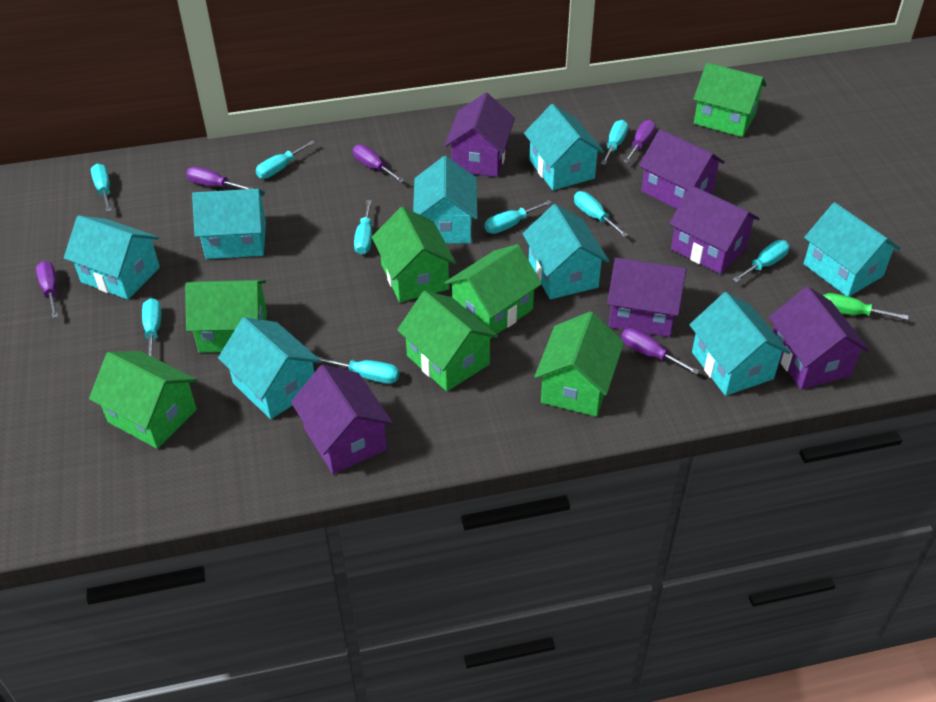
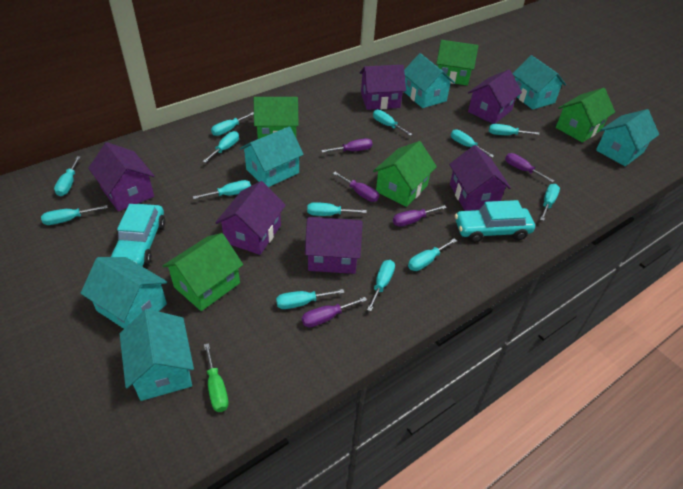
green house: 7 -> 5
turquoise car: 0 -> 2
turquoise house: 8 -> 6
turquoise screwdriver: 9 -> 13

